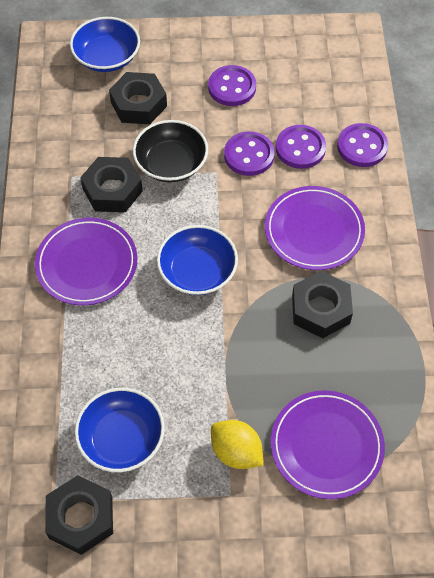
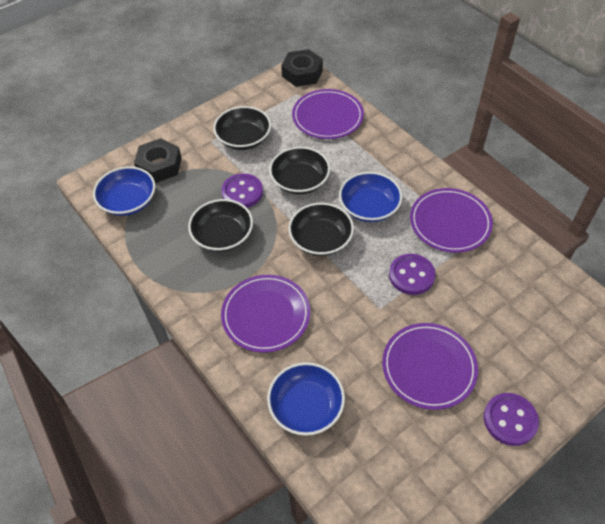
black bowl: 1 -> 4
black nut: 4 -> 2
purple button: 4 -> 3
purple plate: 3 -> 4
yellow lemon: 1 -> 0

